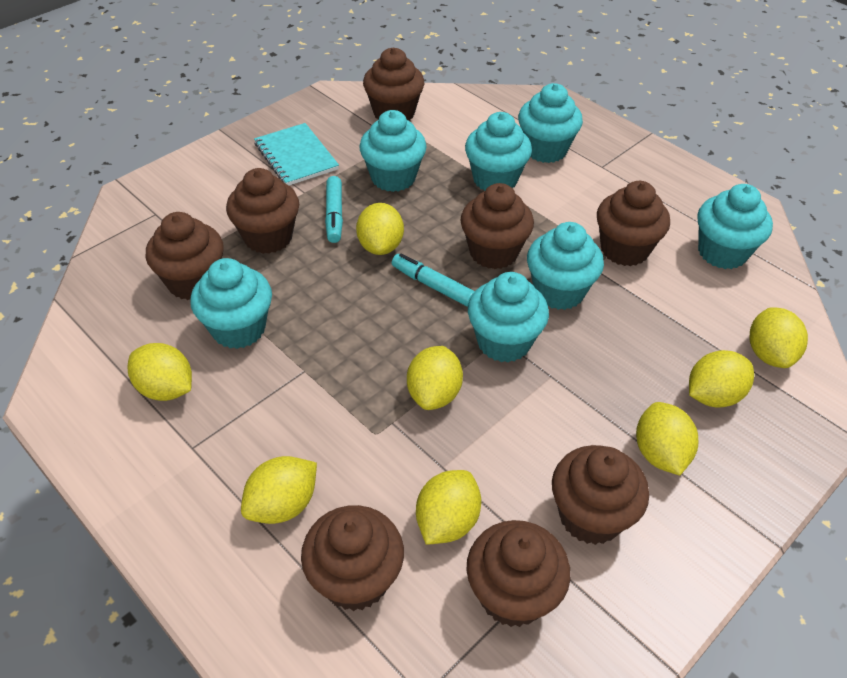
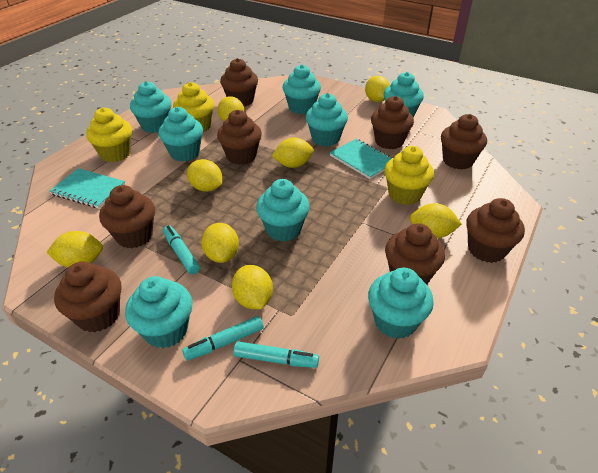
turquoise cupcake: 7 -> 8
turquoise marker: 2 -> 3
turquoise notebook: 1 -> 2
yellow cupcake: 0 -> 3

